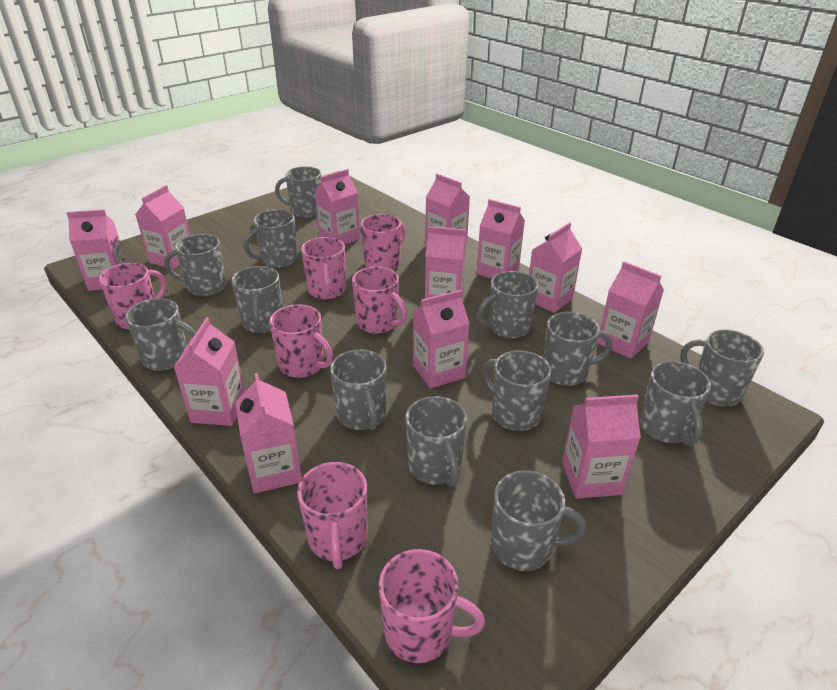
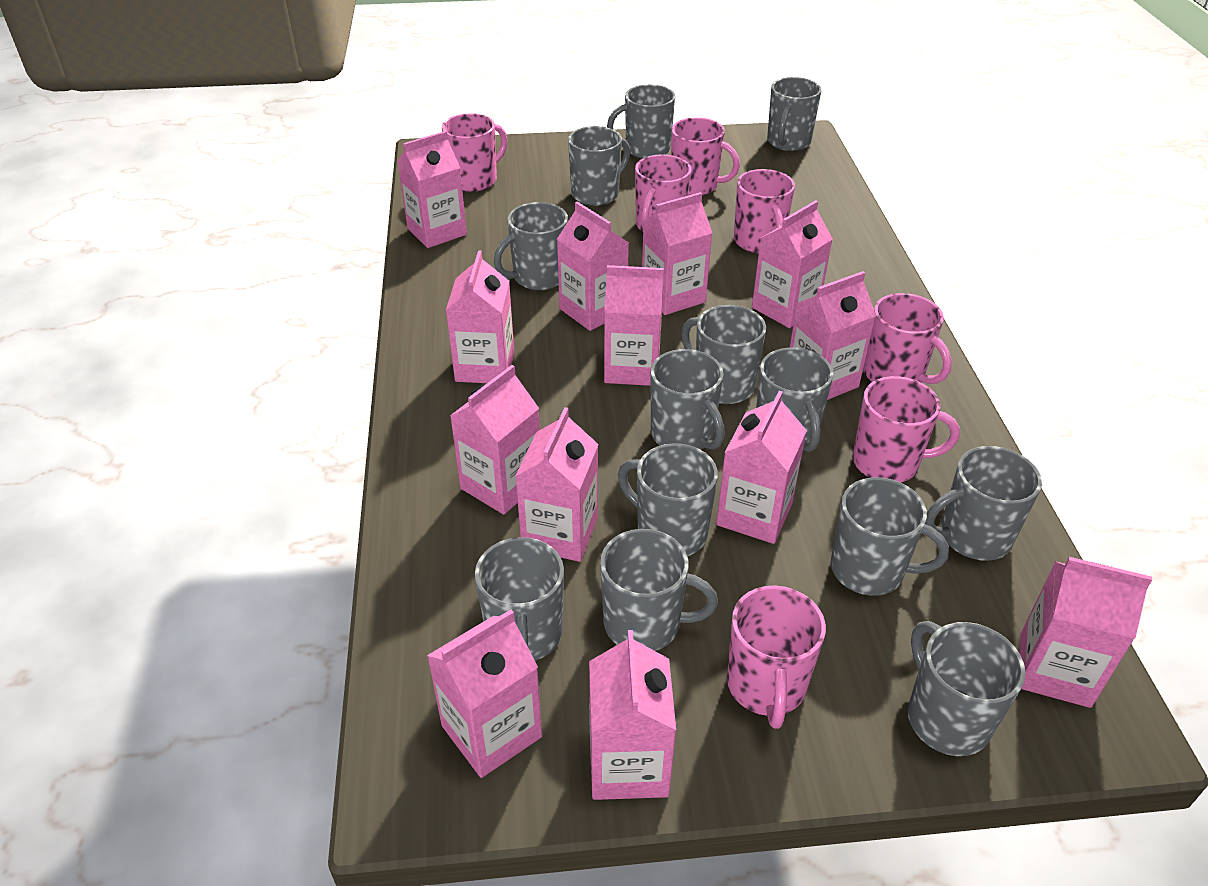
pink carton: 12 -> 13

